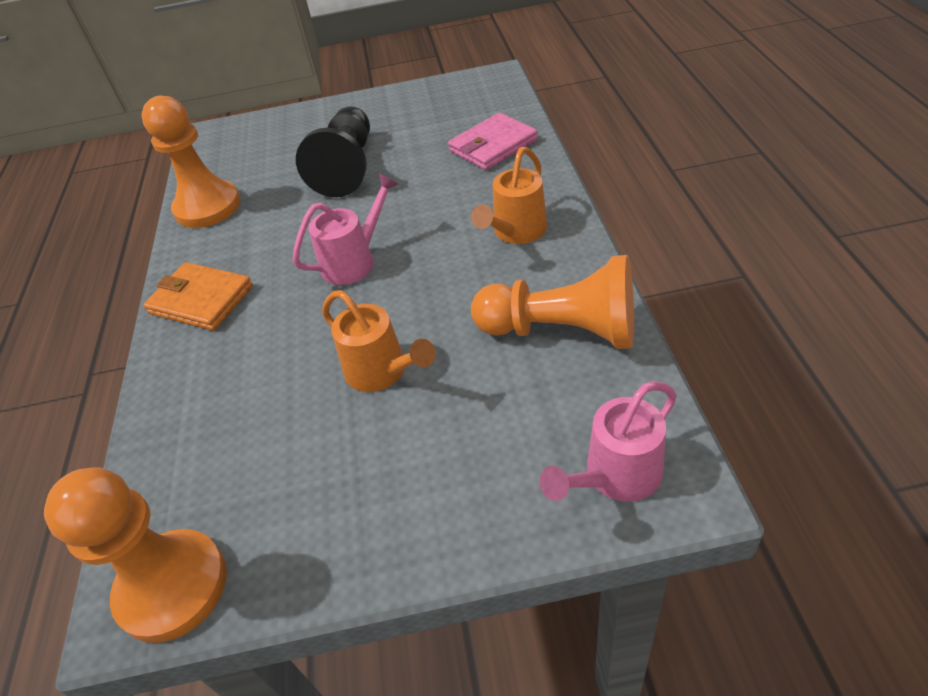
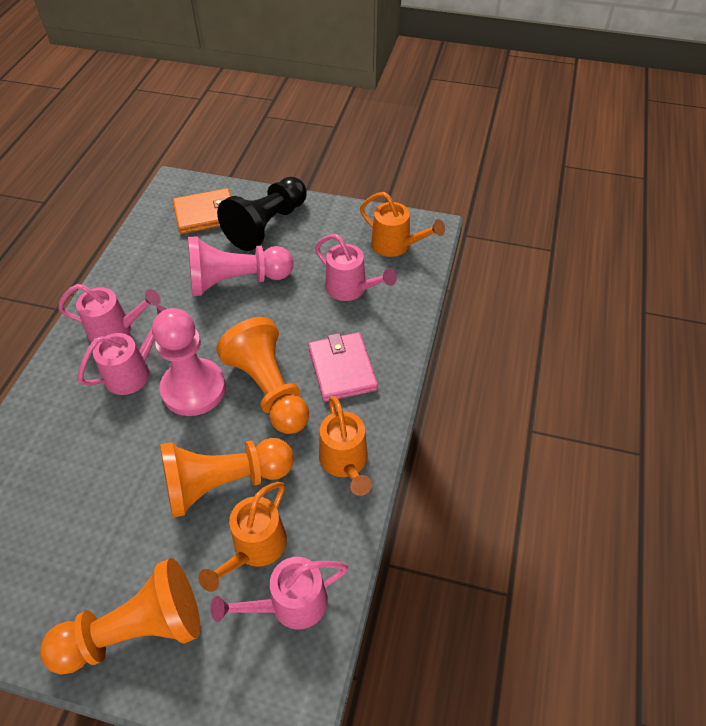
orange watering can: 2 -> 3
pink pawn: 0 -> 2
pink watering can: 2 -> 4

